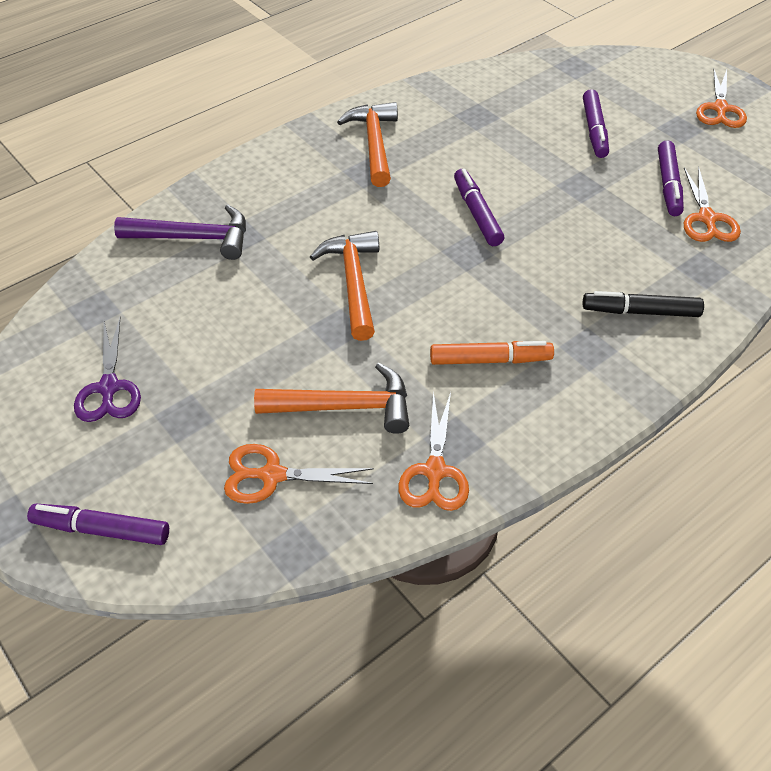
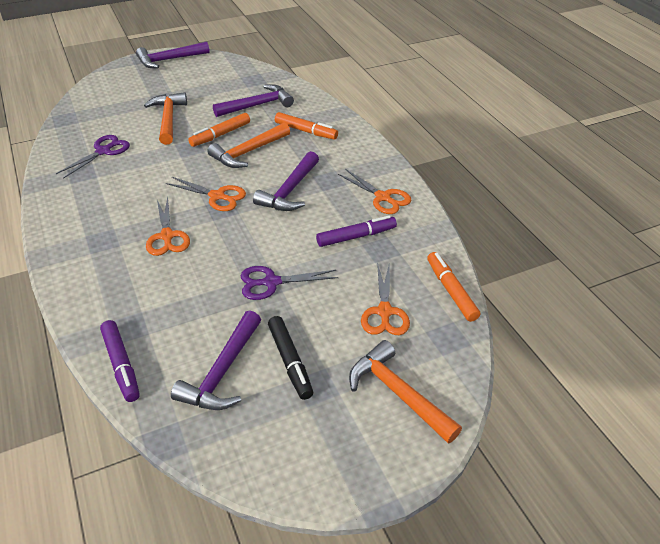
orange marker: 1 -> 3
purple hammer: 1 -> 4
purple marker: 4 -> 2
purple scissors: 1 -> 2

